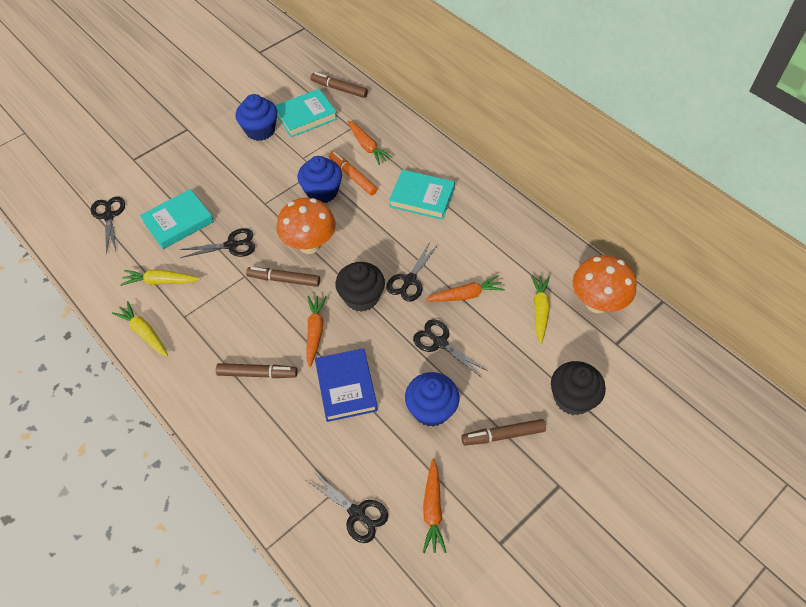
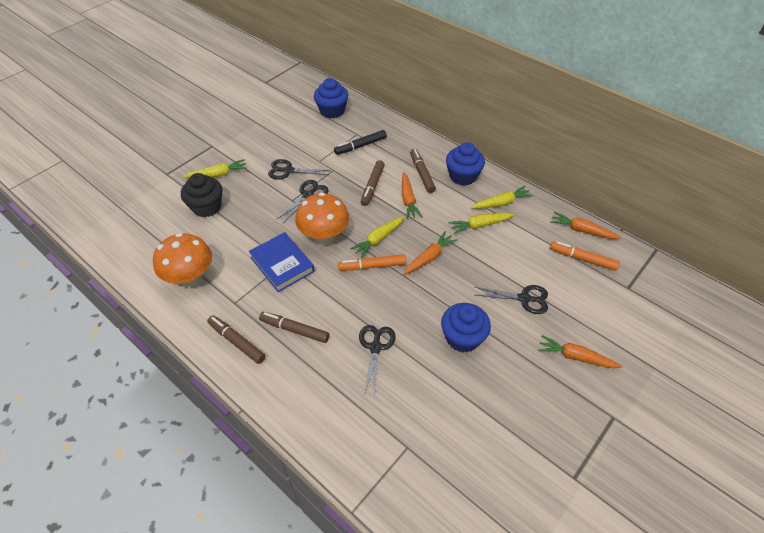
black cupcake: 2 -> 1
black marker: 0 -> 1
black scissors: 5 -> 4
orange marker: 1 -> 2
turquoise book: 3 -> 0
yellow carrot: 3 -> 4

